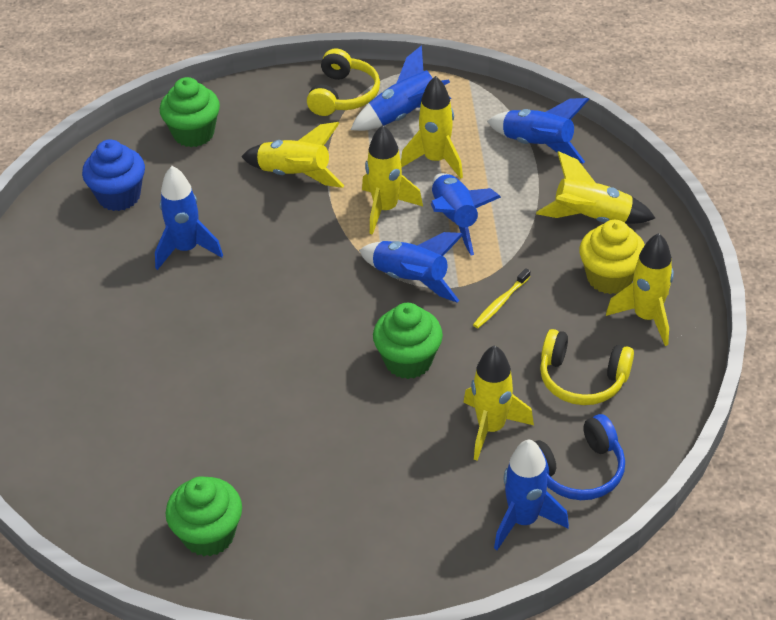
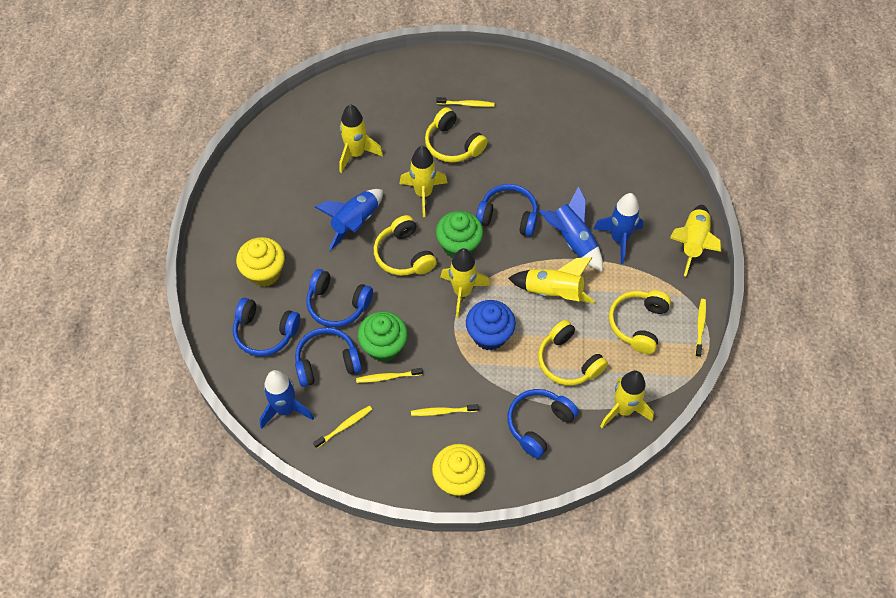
blue headphones: 1 -> 5
blue rocket: 6 -> 4
green cupcake: 3 -> 2
yellow cupcake: 1 -> 2
yellow headphones: 2 -> 4
yellow toothbrush: 1 -> 5

